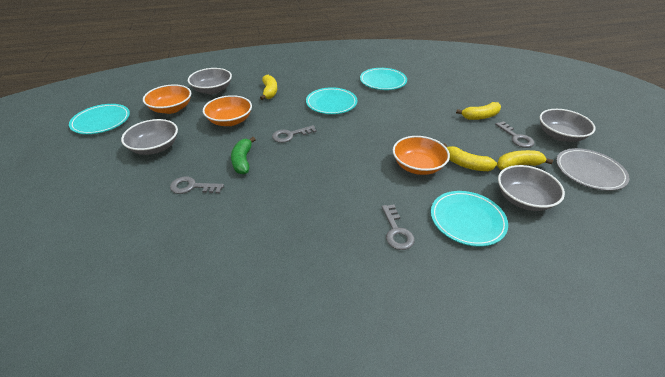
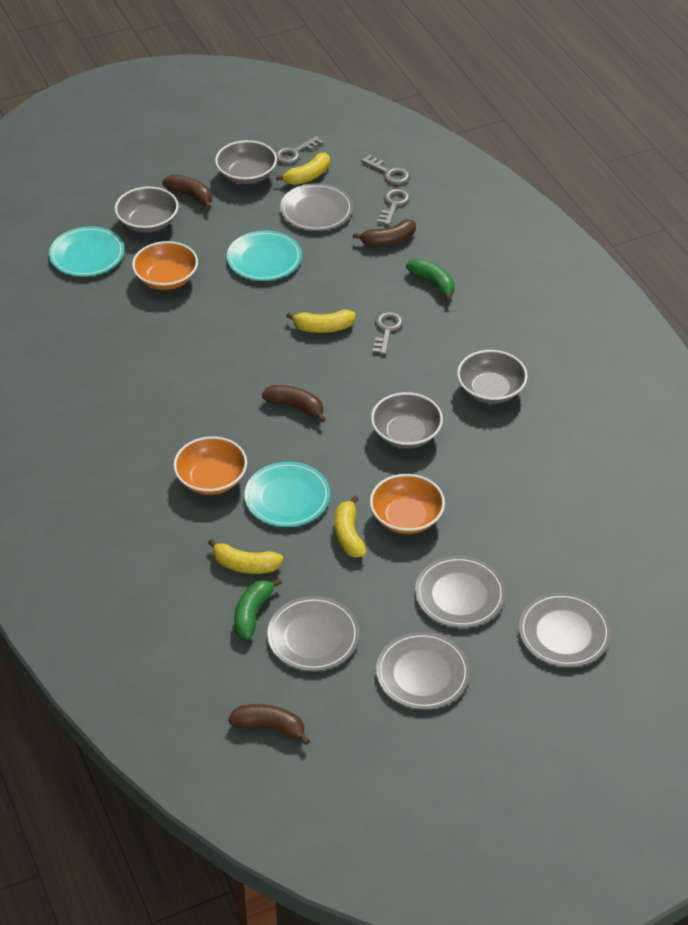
brown banana: 0 -> 4
green banana: 1 -> 2
grey plate: 1 -> 5
turquoise plate: 4 -> 3

